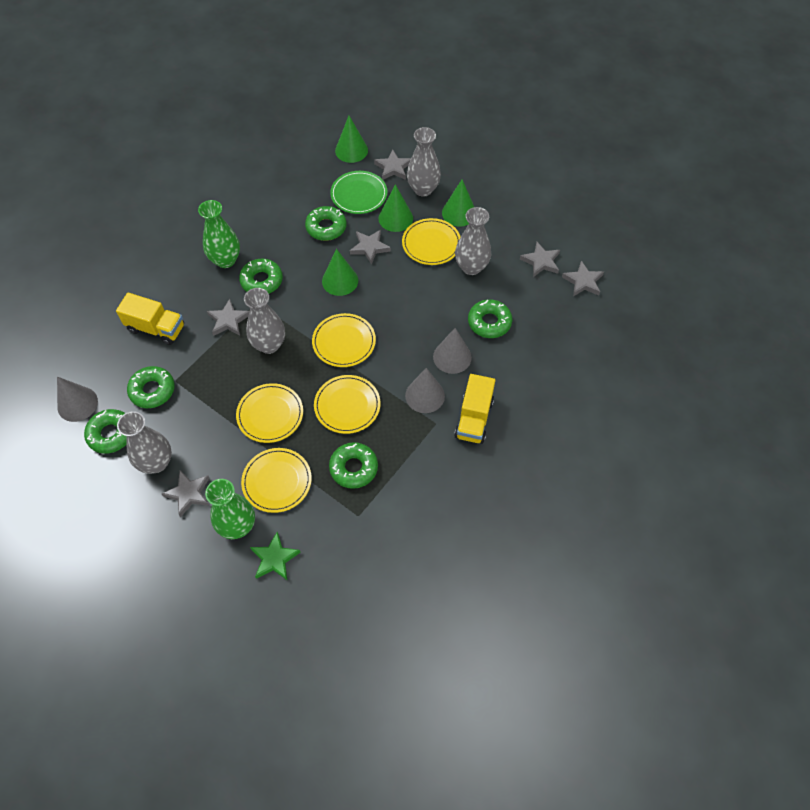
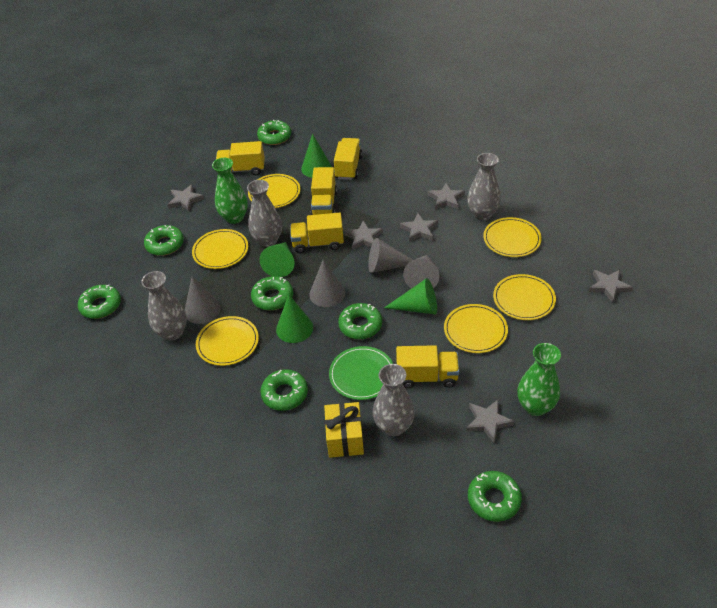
green donut: 6 -> 7
green star: 1 -> 0
grey cone: 3 -> 4
yellow gift: 0 -> 1
yellow plate: 5 -> 6
yellow truck: 2 -> 5

